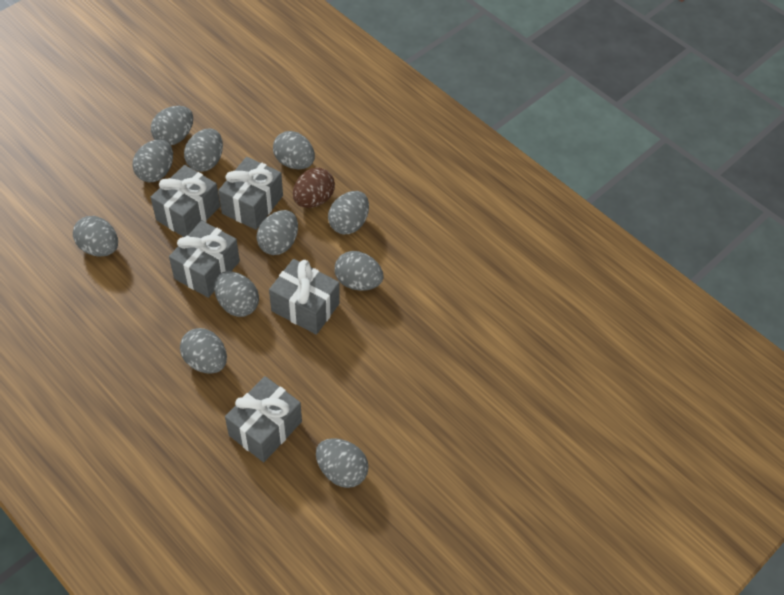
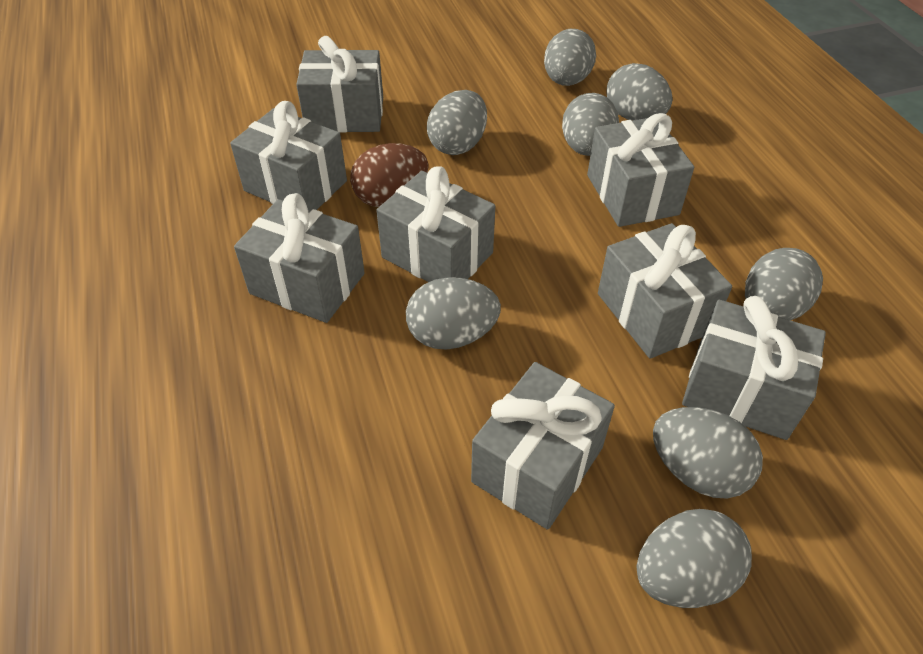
grey egg: 11 -> 8
grey gift: 5 -> 8

